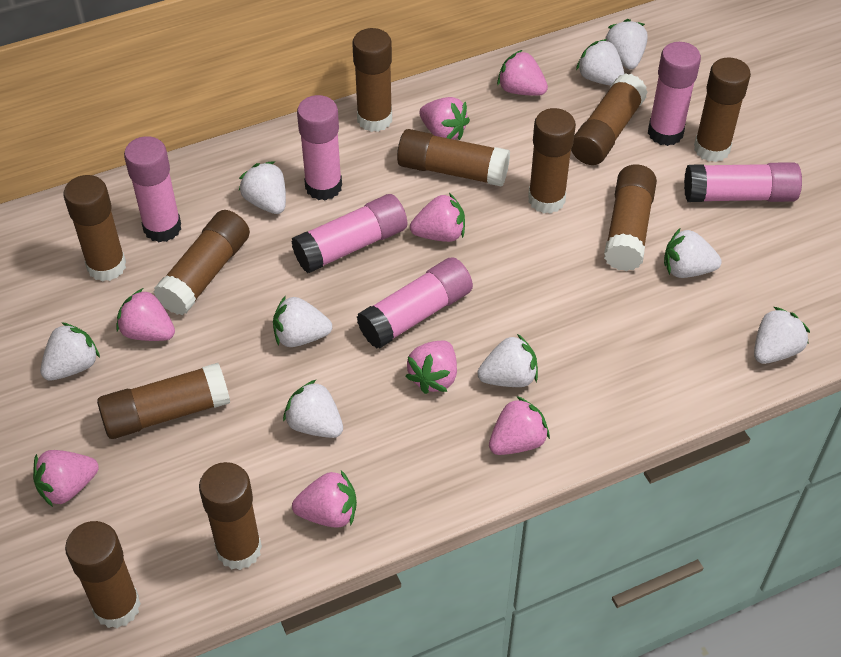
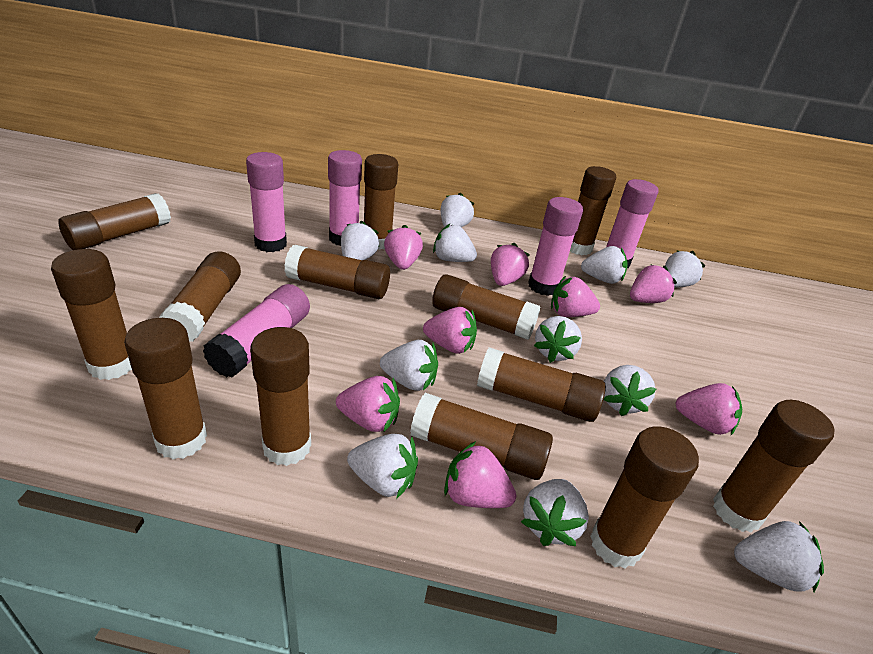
brown glue stick: 11 -> 13
pink glue stick: 6 -> 5
white strawberry: 9 -> 11

